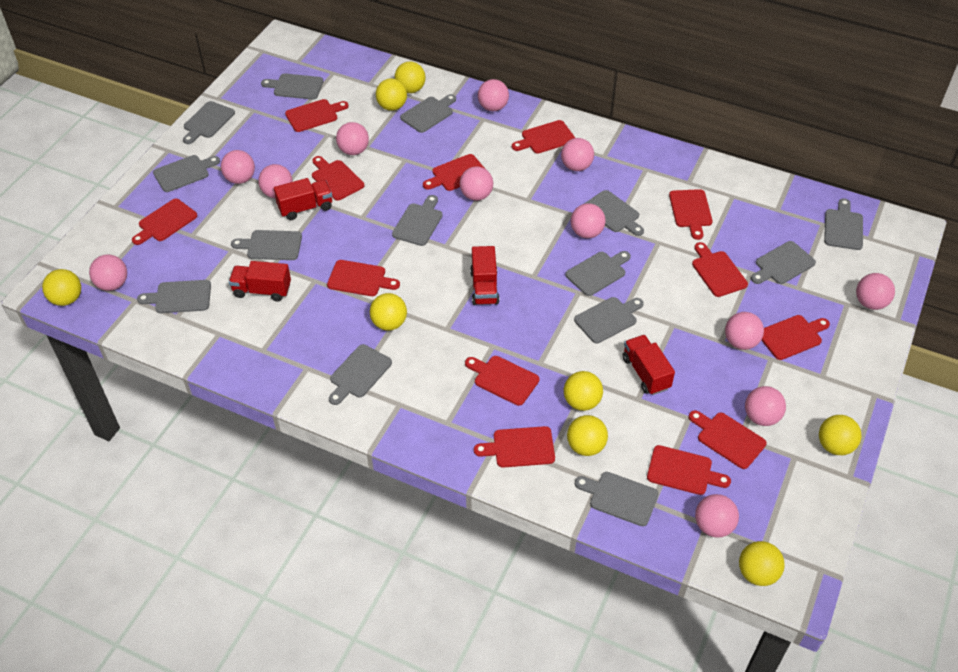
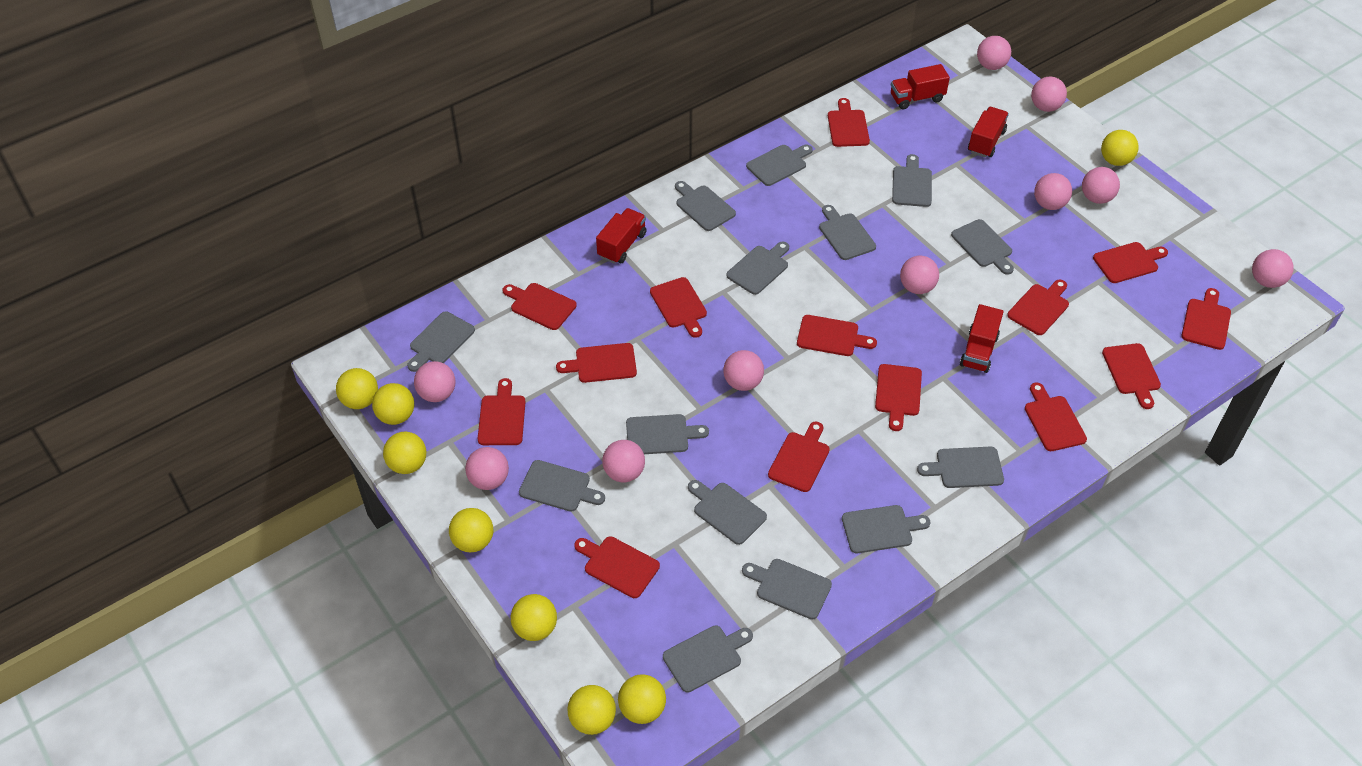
pink ball: 12 -> 10
red cutting board: 13 -> 14

